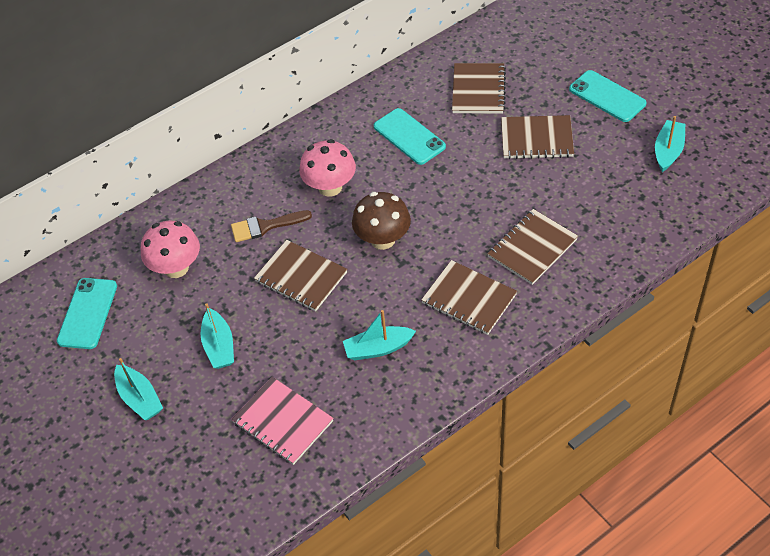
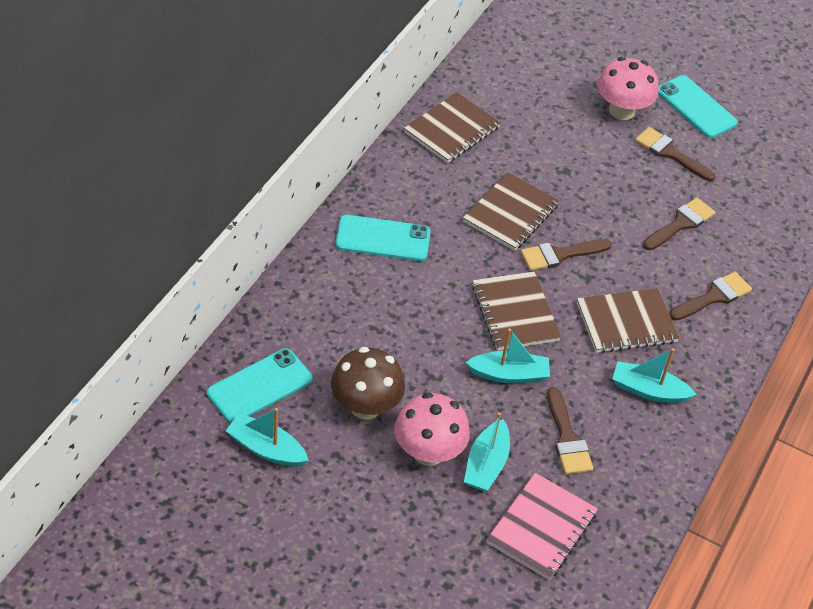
brown brush: 1 -> 5
brown notebook: 5 -> 4

